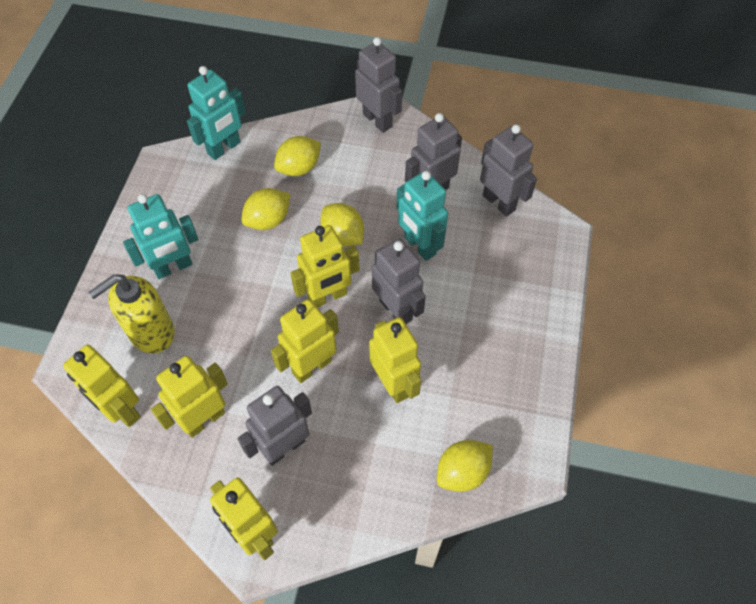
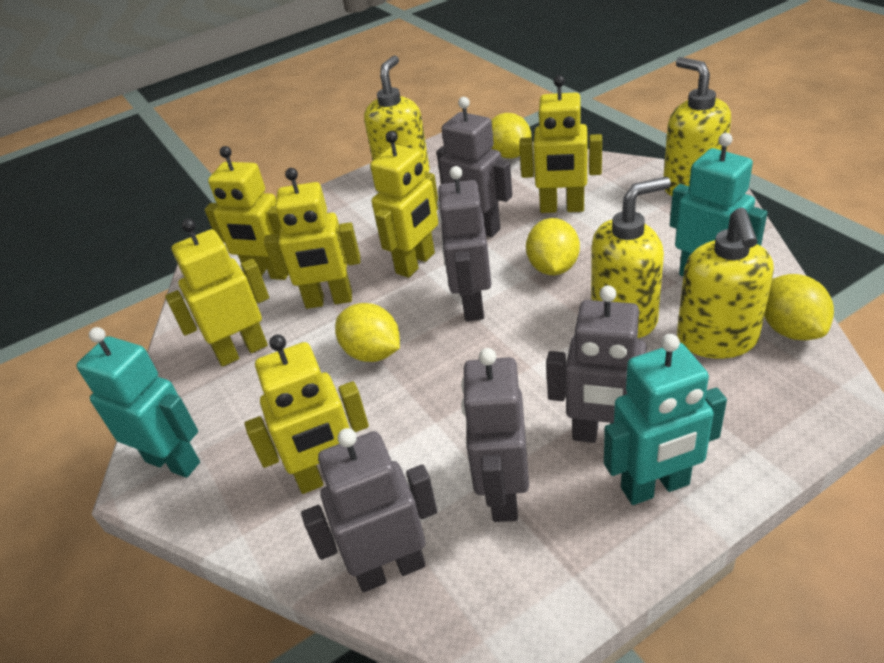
yellow soap dispenser: 1 -> 4

